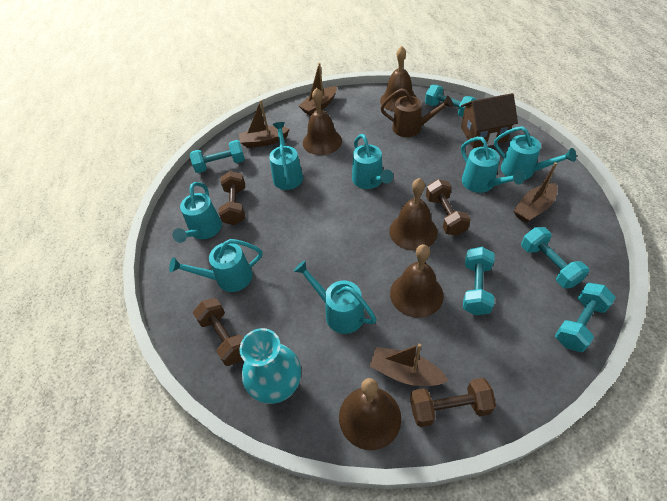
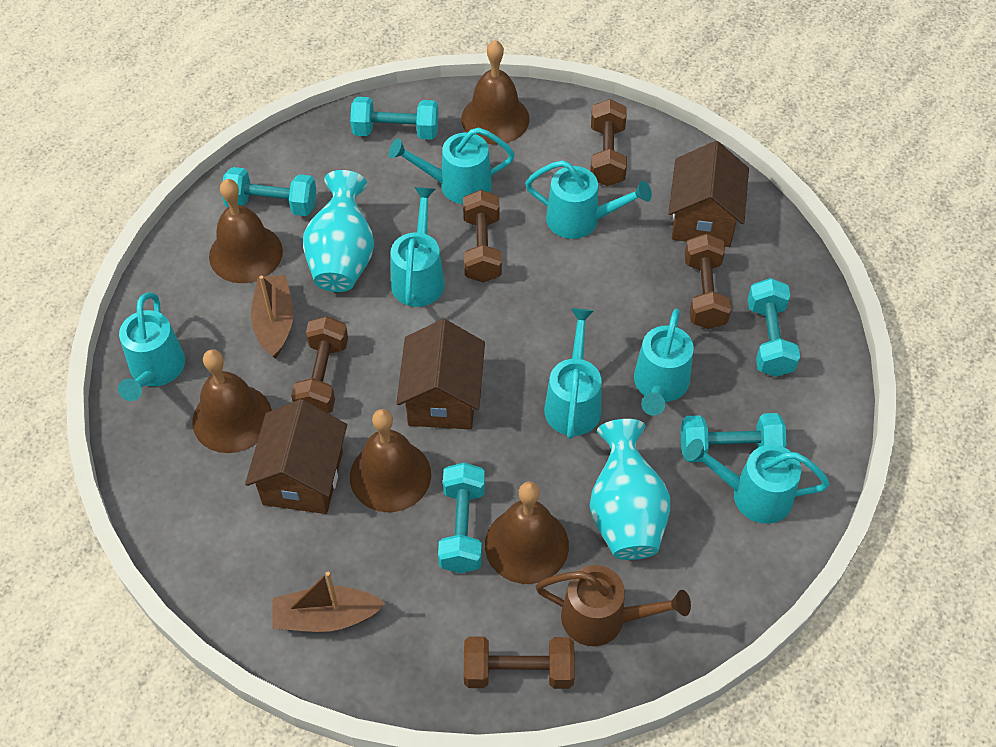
brown boat: 4 -> 2
brown dumbbell: 4 -> 5
brown house: 1 -> 3
turquoise vase: 1 -> 2

